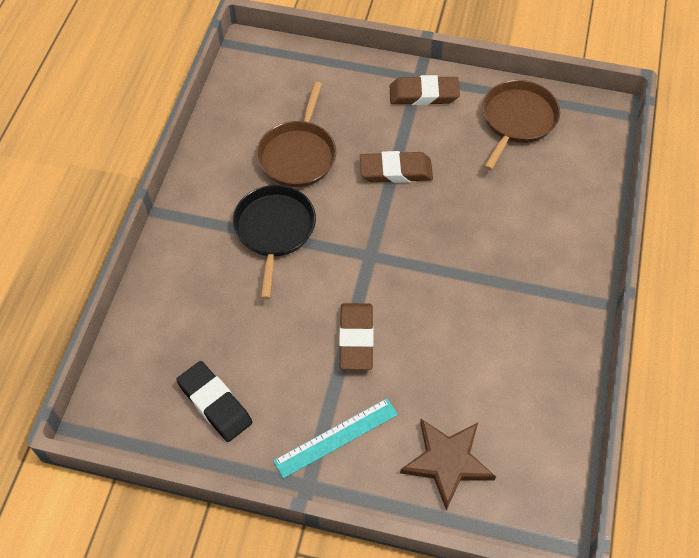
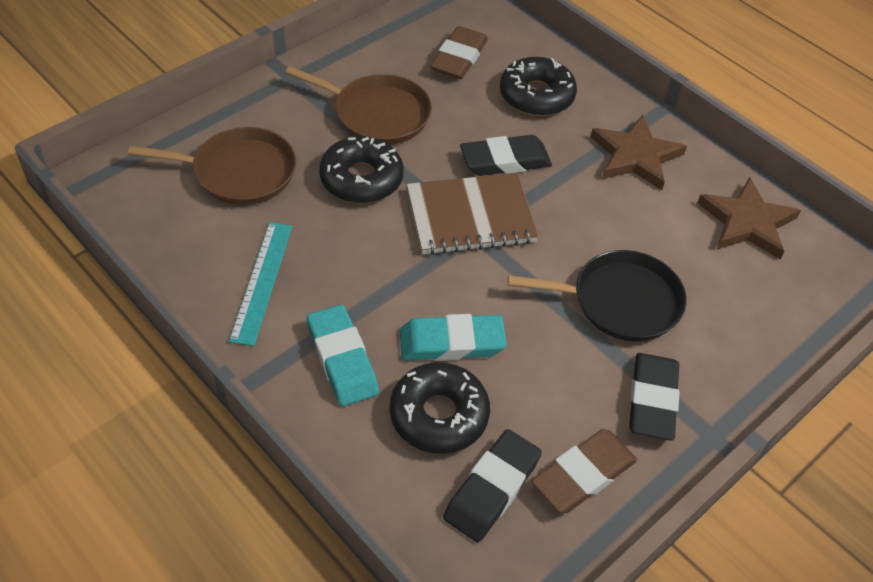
black donut: 0 -> 3
black eraser: 1 -> 3
brown eraser: 3 -> 2
brown notebook: 0 -> 1
brown star: 1 -> 2
turquoise eraser: 0 -> 2

